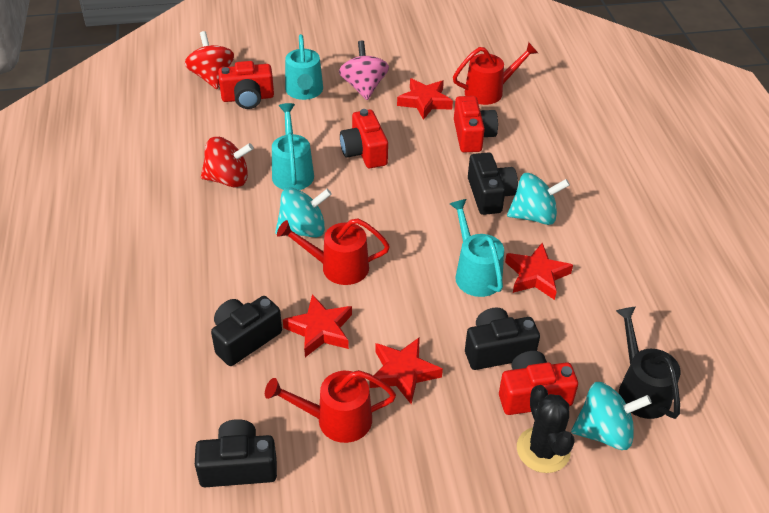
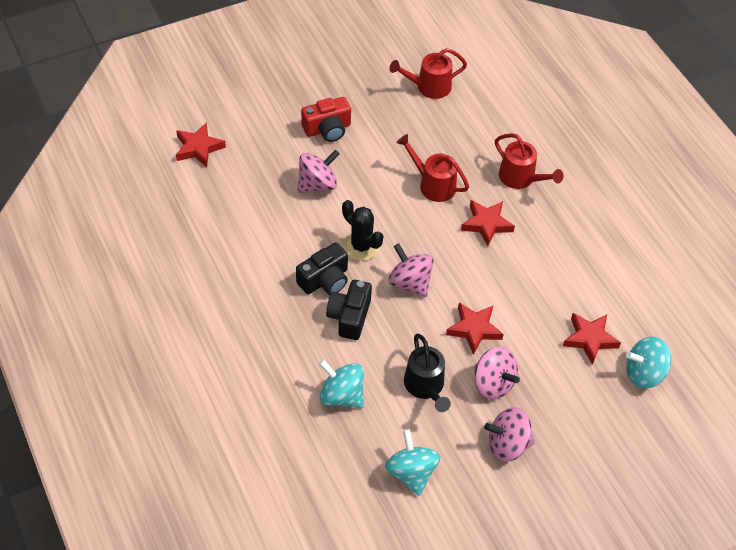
black camera: 4 -> 2
pink spinning top: 1 -> 4
red camera: 4 -> 1
red spinning top: 2 -> 0
turquoise watering can: 3 -> 0

